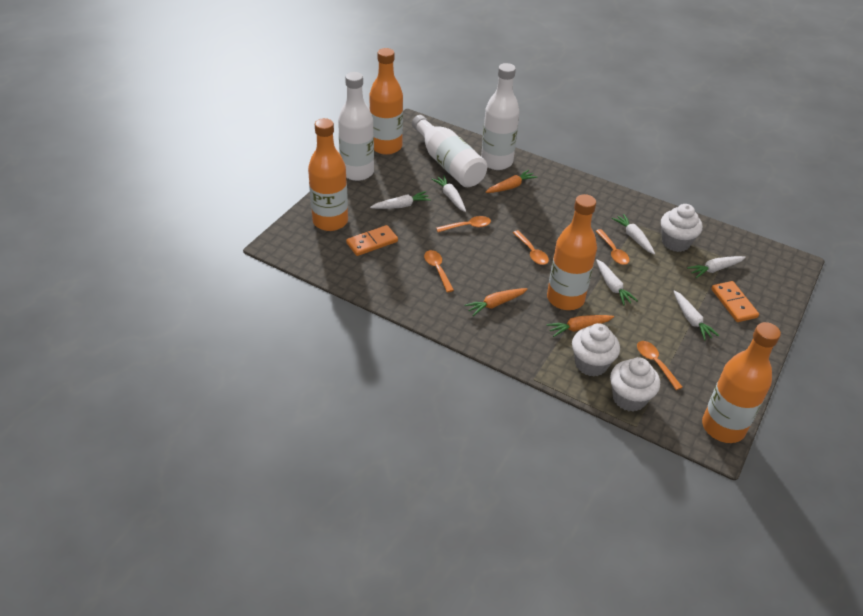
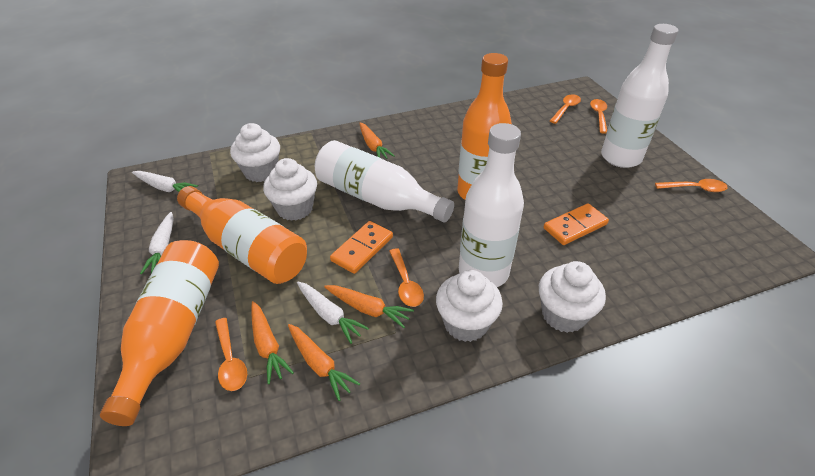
orange bottle: 4 -> 3
orange carrot: 3 -> 4
white carrot: 6 -> 3
white cupcake: 3 -> 4

